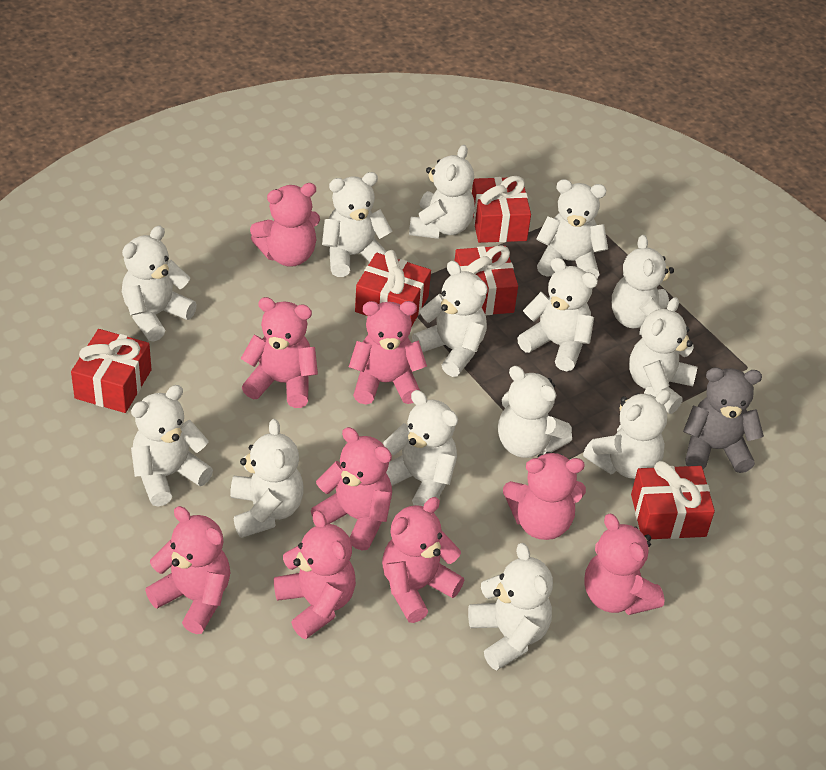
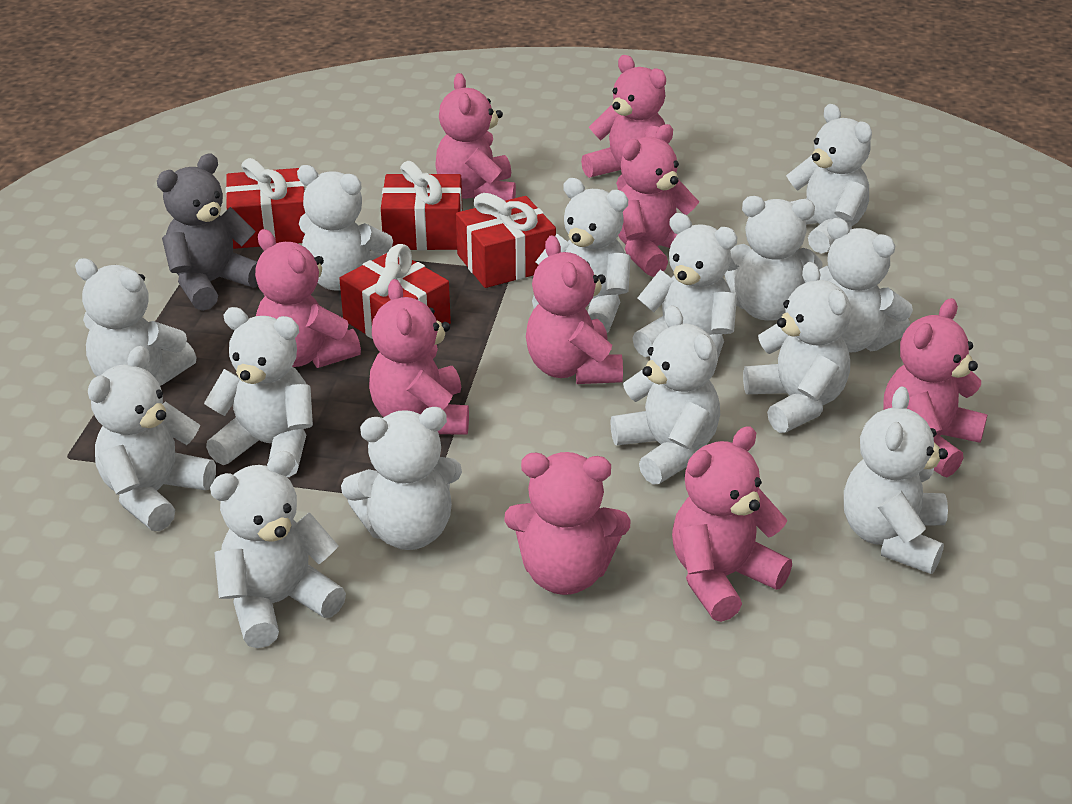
red gift: 5 -> 4

